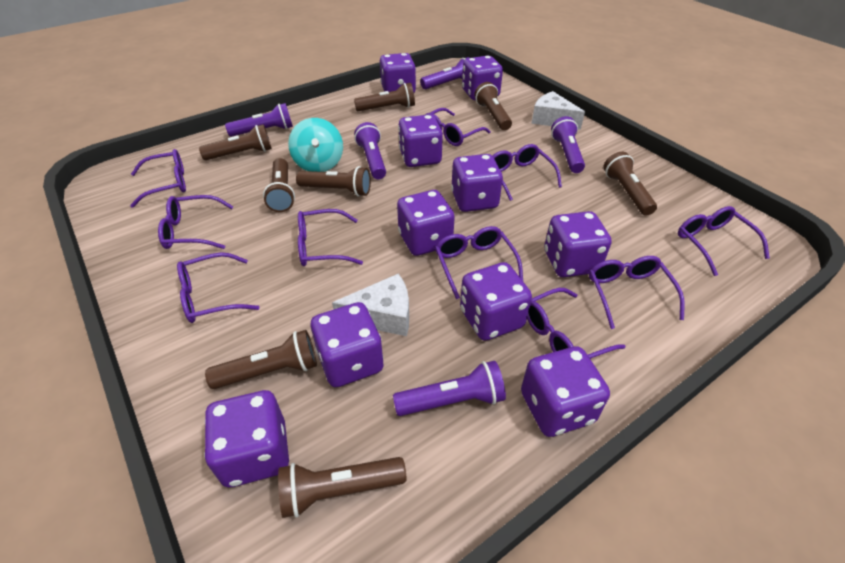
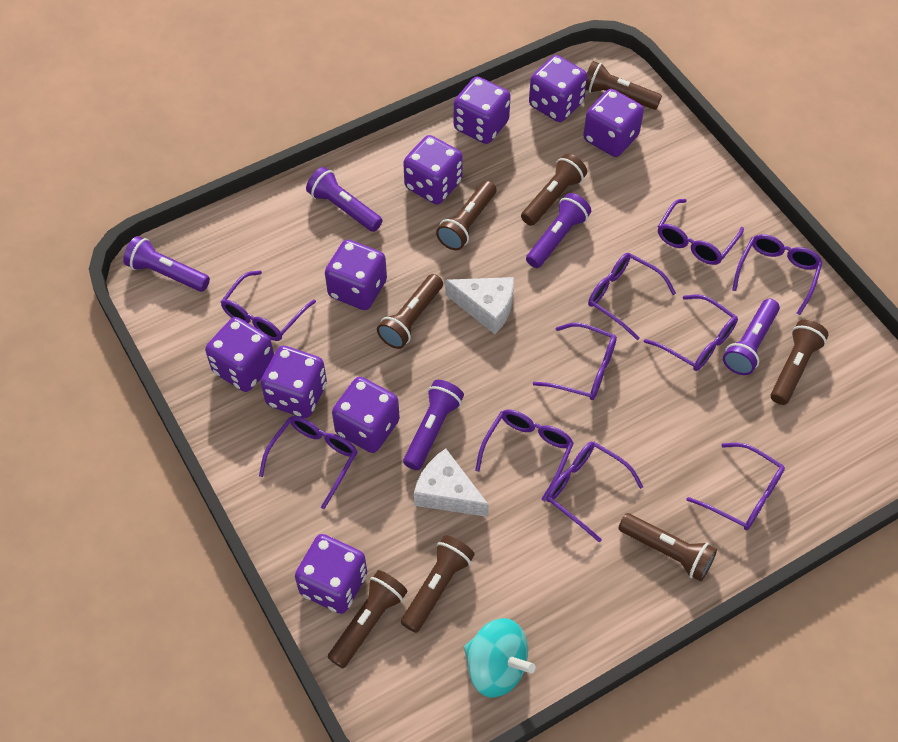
purple dice: 10 -> 9

